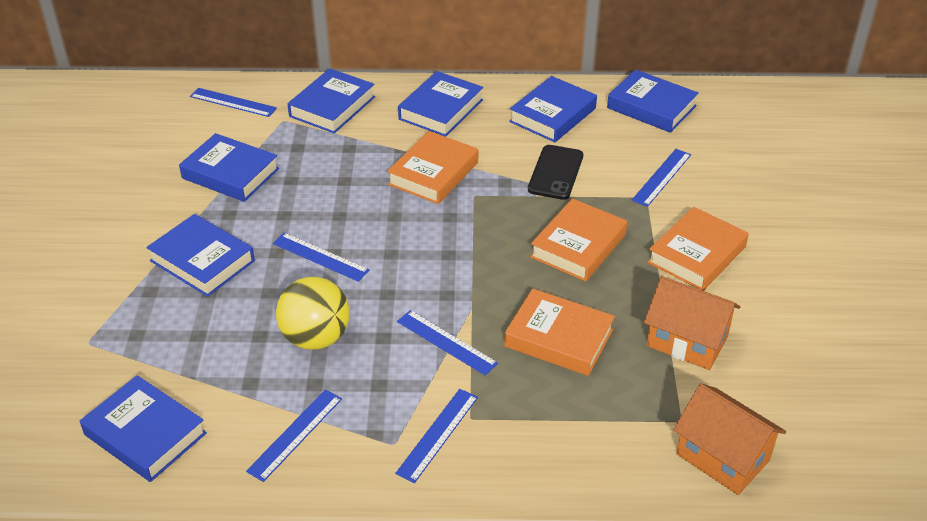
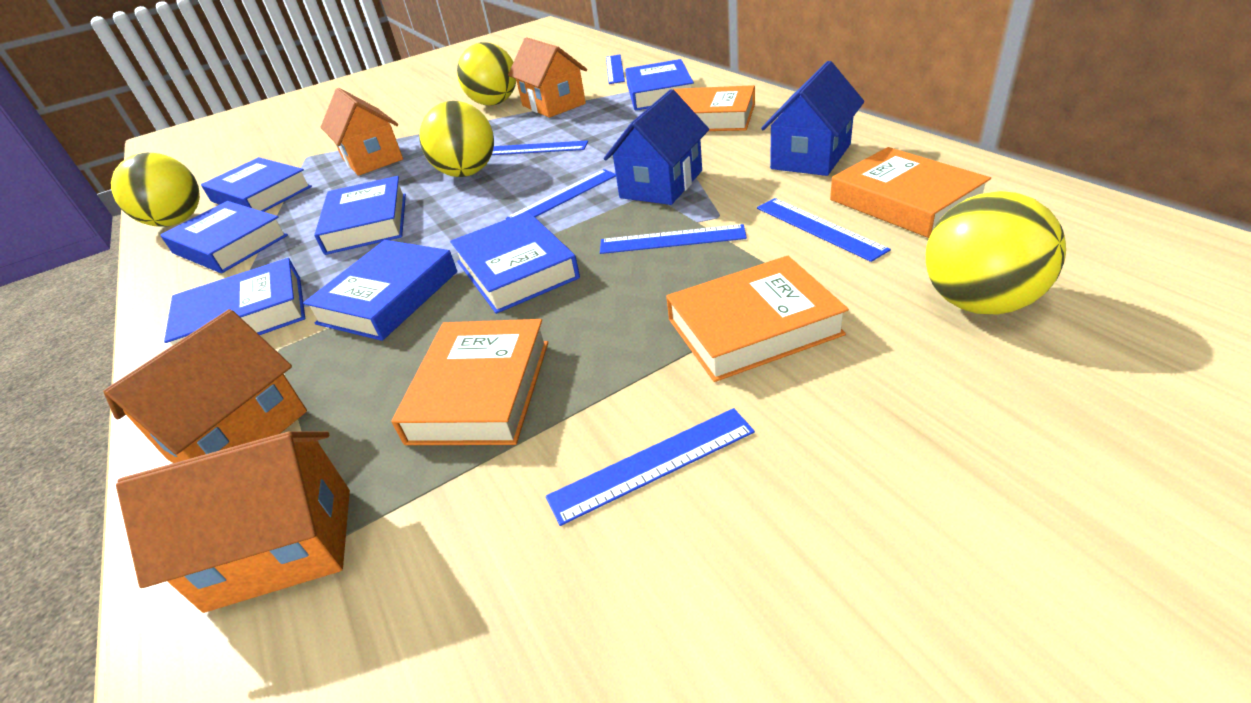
black phone: 1 -> 0
blue house: 0 -> 2
orange house: 2 -> 4
yellow ball: 1 -> 4

